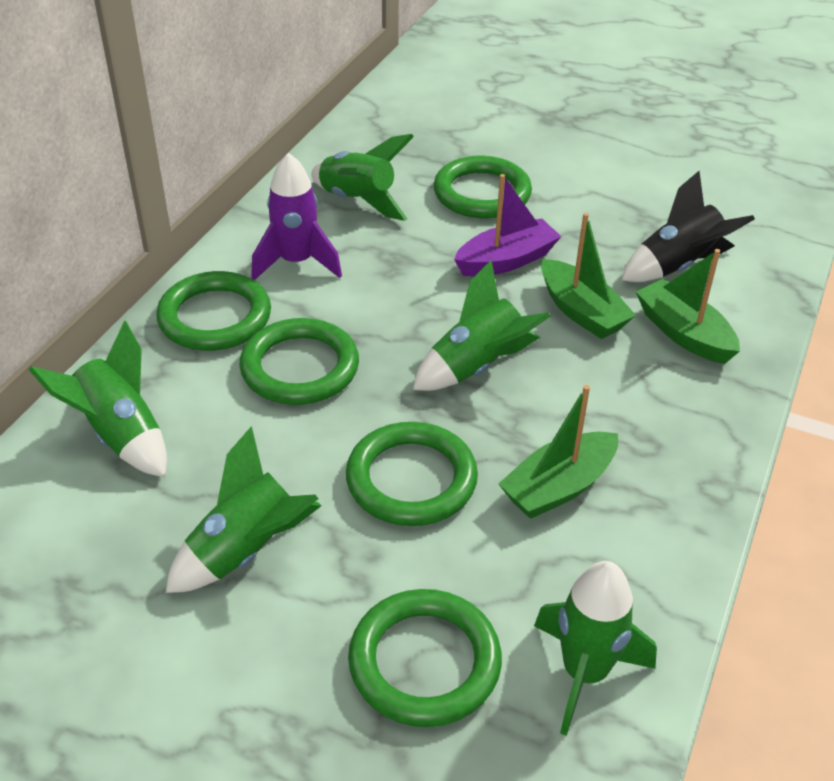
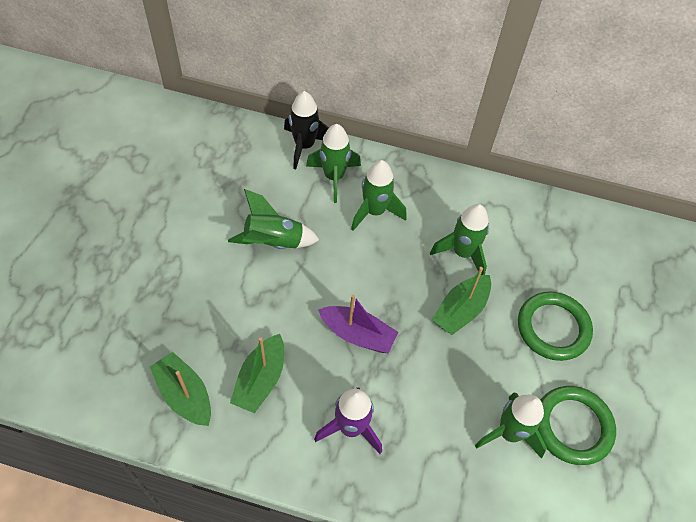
green ring: 5 -> 2

